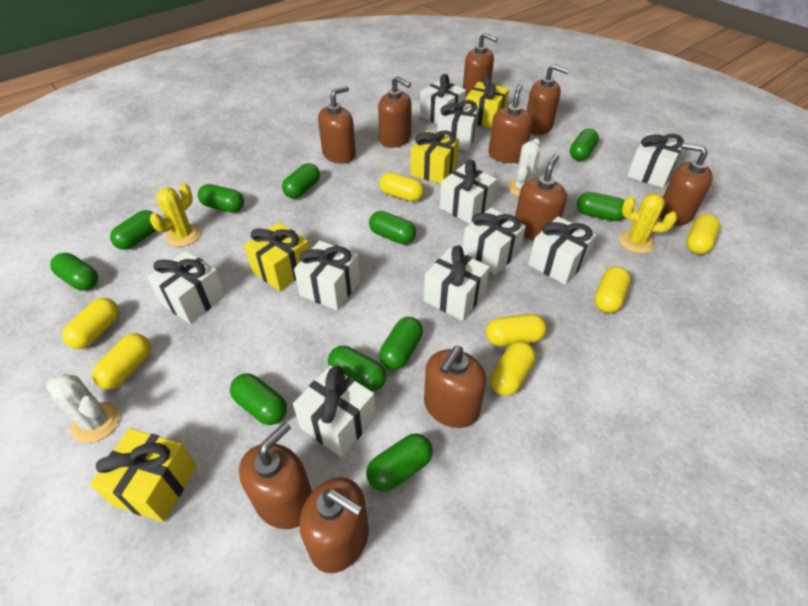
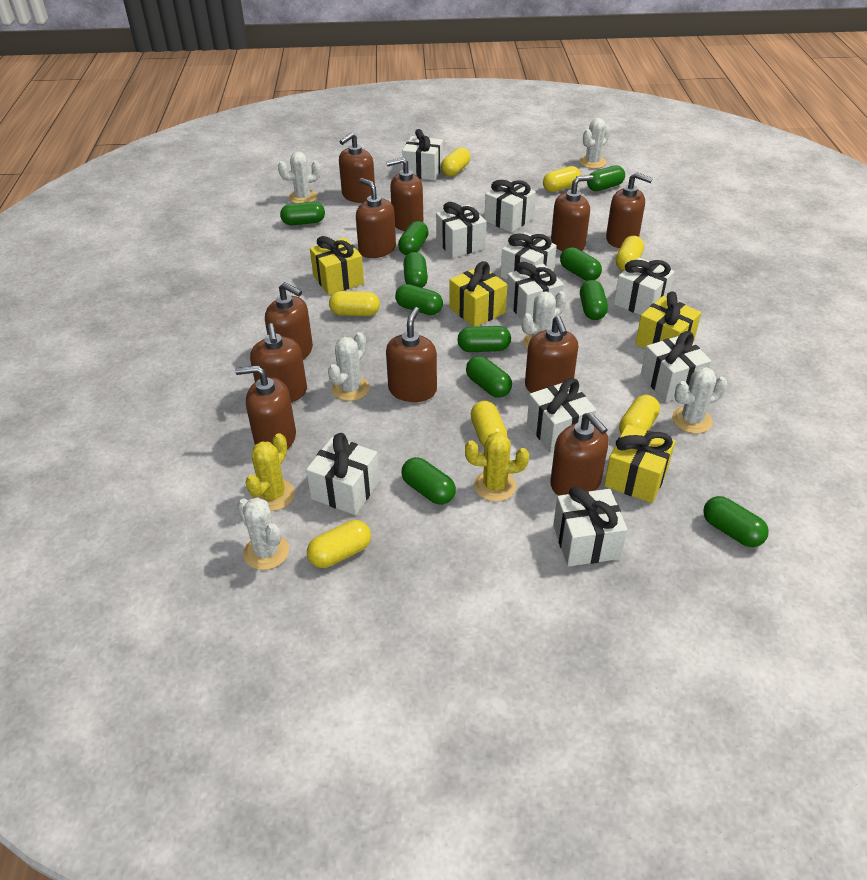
brown soap dispenser: 10 -> 11
white cactus: 2 -> 6

